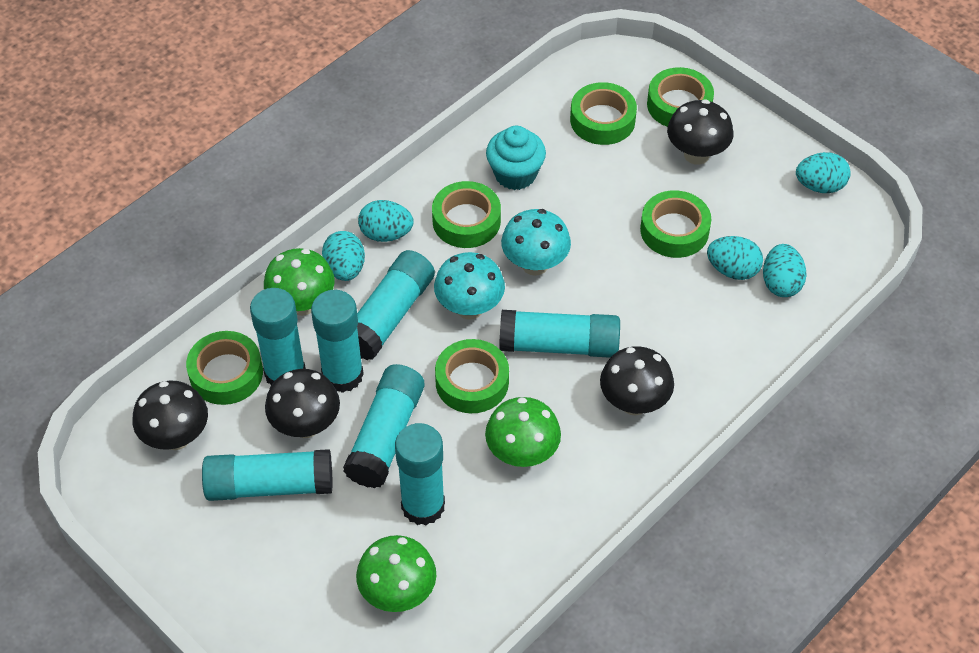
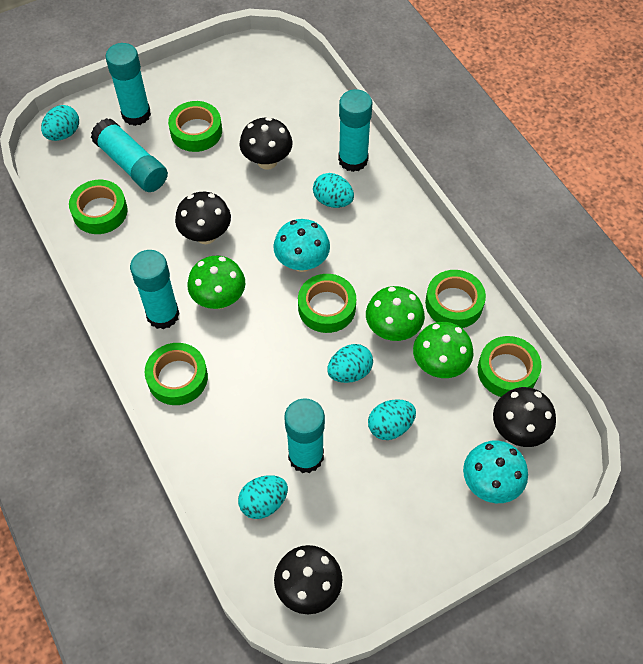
turquoise cupcake: 1 -> 0
turquoise glue stick: 7 -> 5

